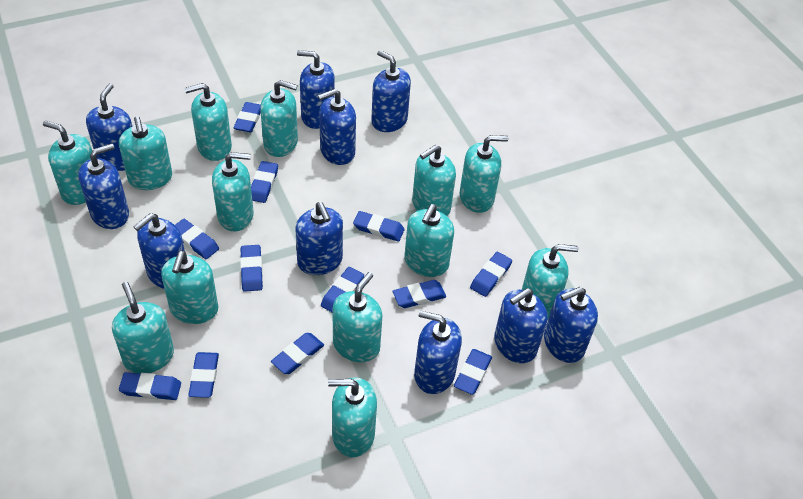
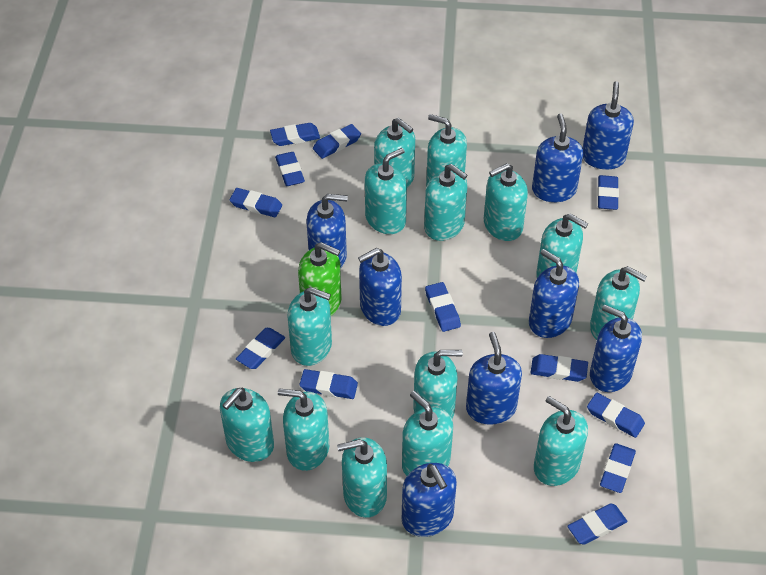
blue soap dispenser: 10 -> 8
green soap dispenser: 0 -> 1
turquoise soap dispenser: 13 -> 14

